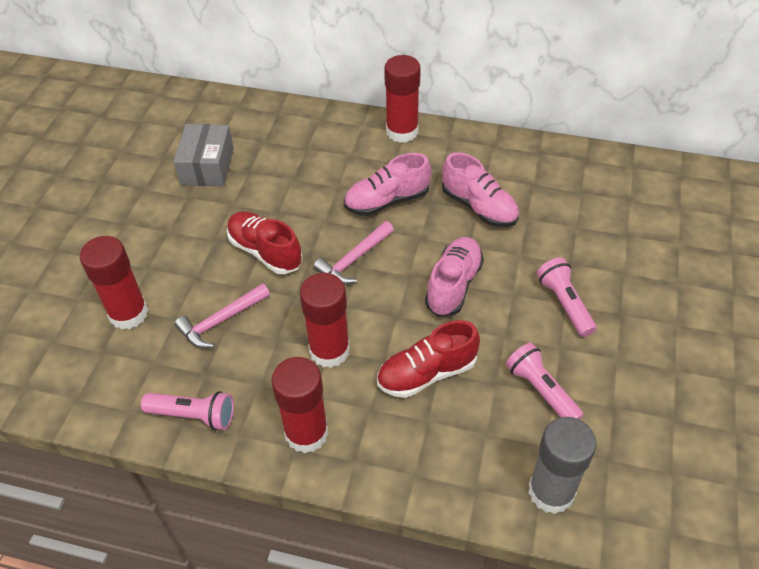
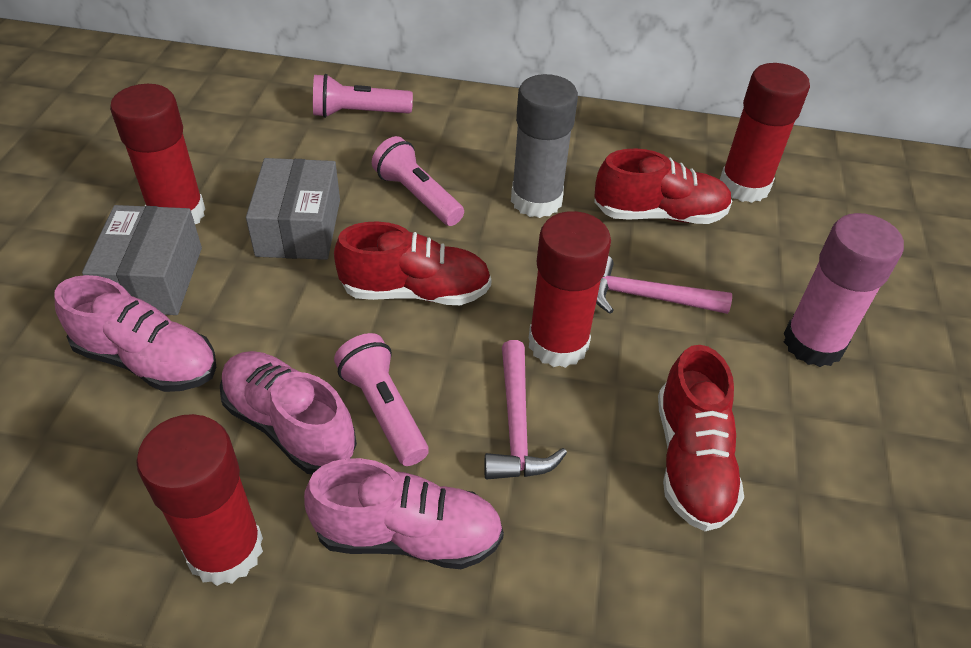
grey box: 1 -> 2
pink glue stick: 0 -> 1
red shoe: 2 -> 3

